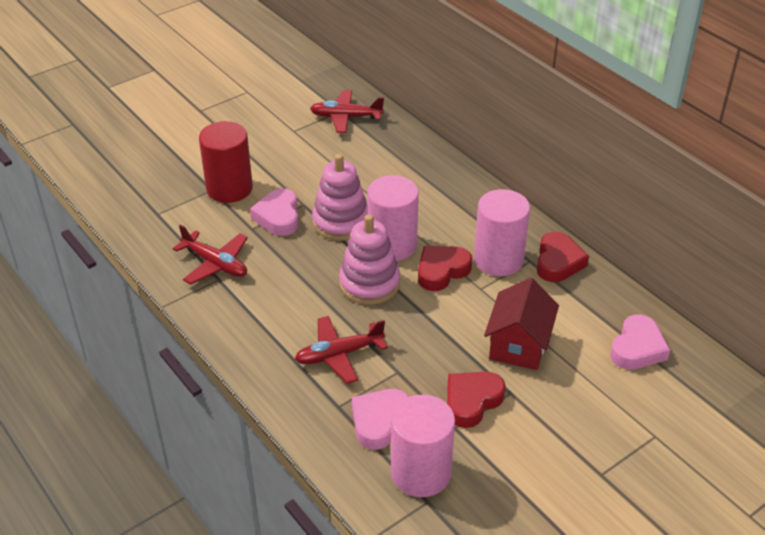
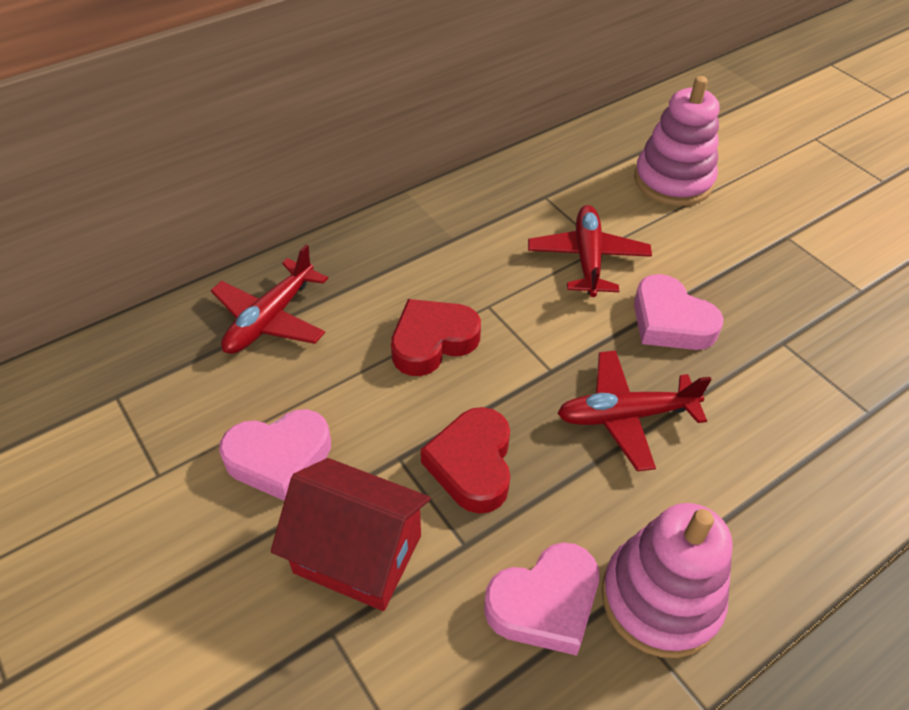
pink cylinder: 3 -> 0
red cylinder: 1 -> 0
red heart: 3 -> 2

